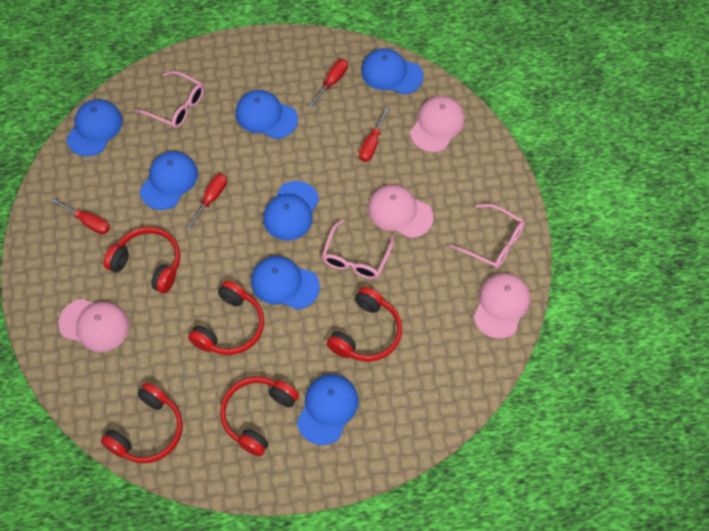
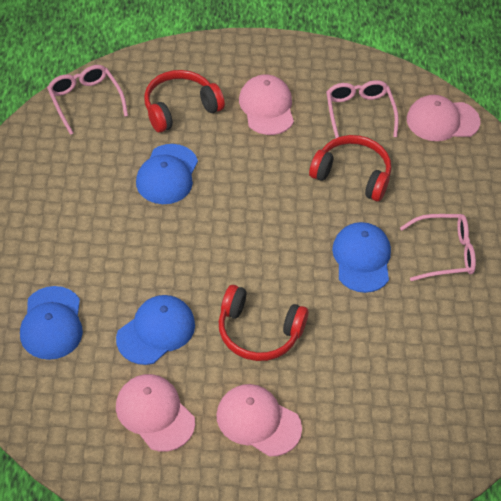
blue cap: 7 -> 4
red headphones: 5 -> 3
red screwdriver: 4 -> 0

